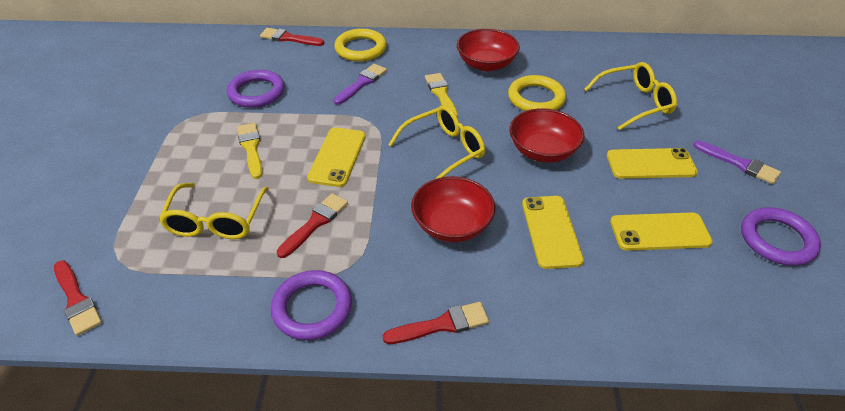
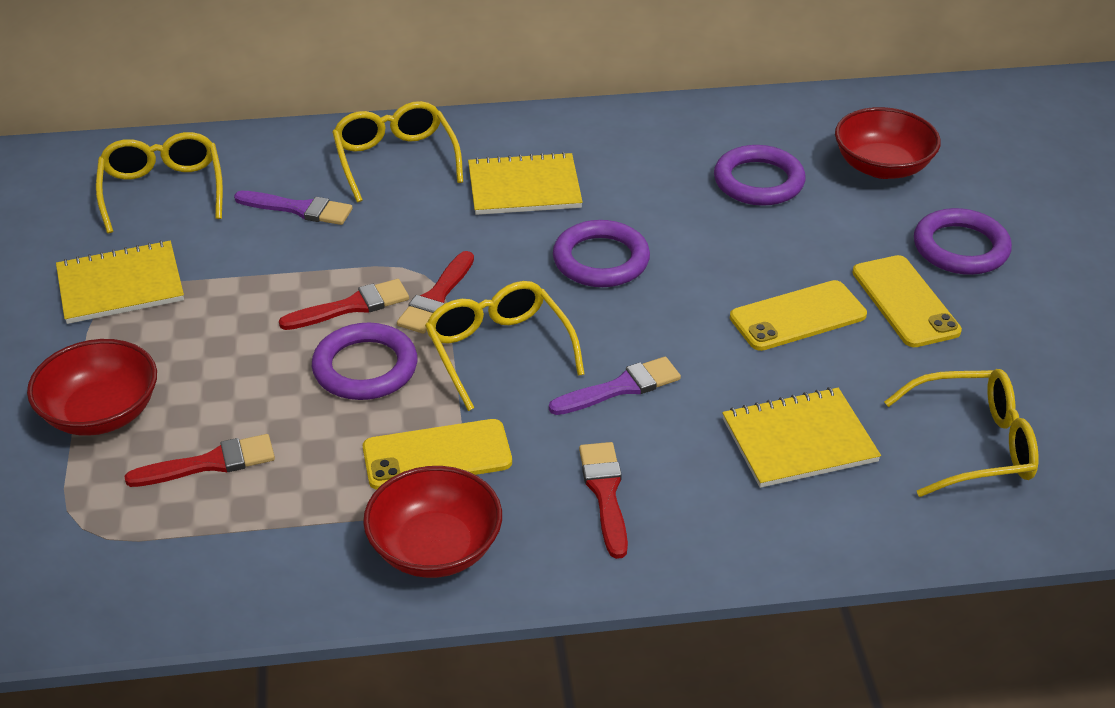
purple ring: 3 -> 4
yellow brush: 2 -> 0
yellow glasses: 3 -> 4
yellow notebook: 0 -> 3
yellow phone: 4 -> 3
yellow ring: 2 -> 0

